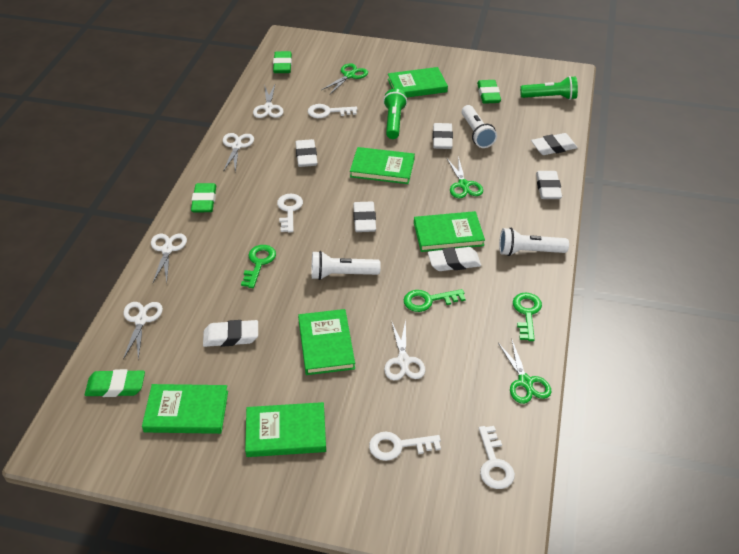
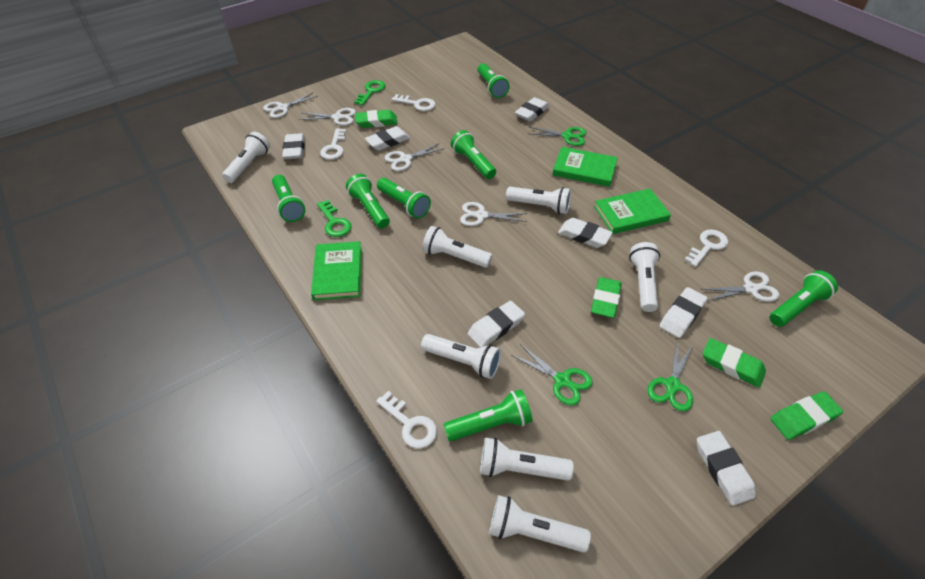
green book: 6 -> 3
green flashlight: 2 -> 7
green key: 3 -> 2
white flashlight: 3 -> 7

